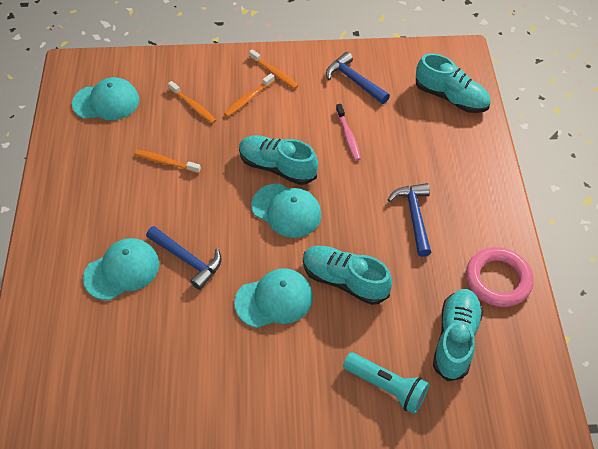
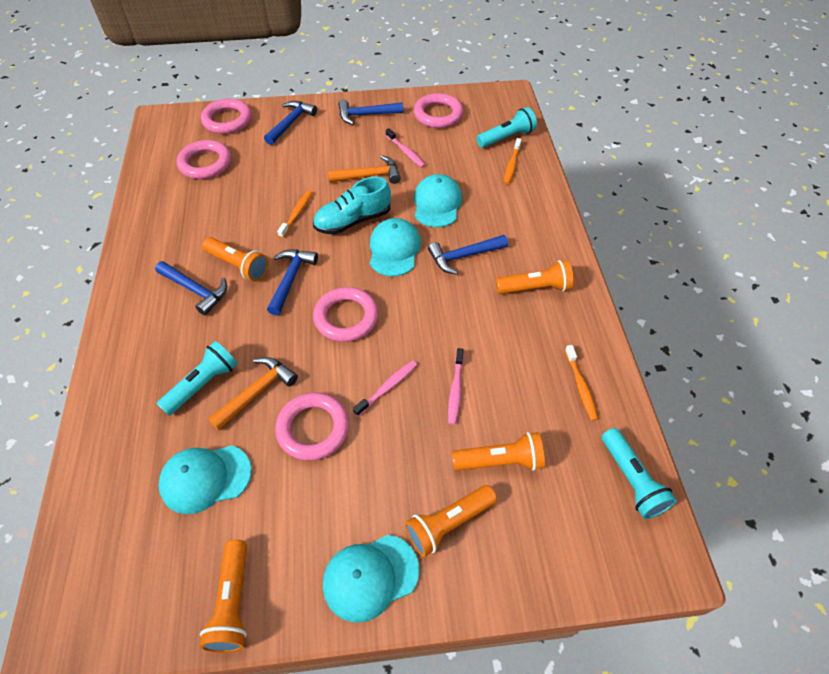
blue hammer: 3 -> 5
orange flashlight: 0 -> 5
orange hammer: 0 -> 2
orange toothbrush: 4 -> 3
pink ring: 1 -> 5
pink toothbrush: 1 -> 3
turquoise flashlight: 1 -> 3
turquoise shoe: 4 -> 1

